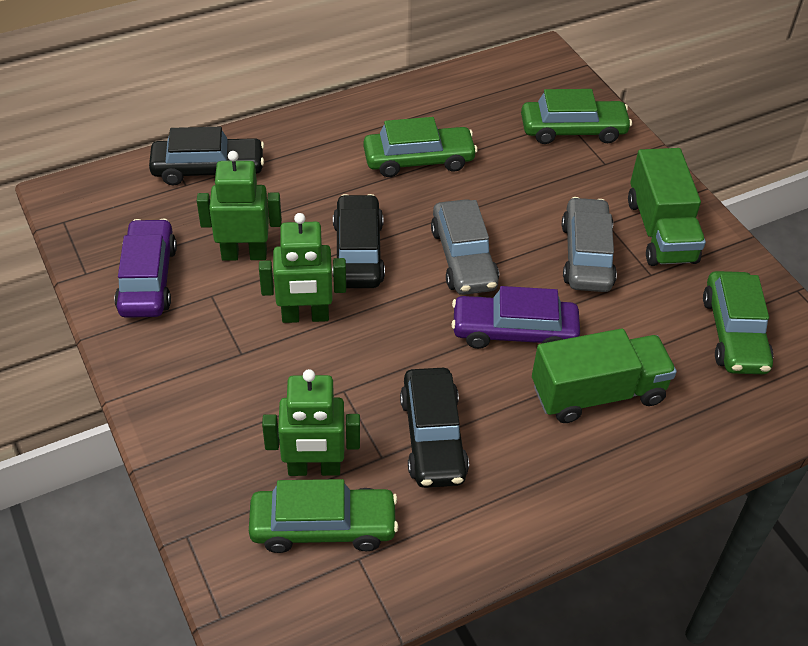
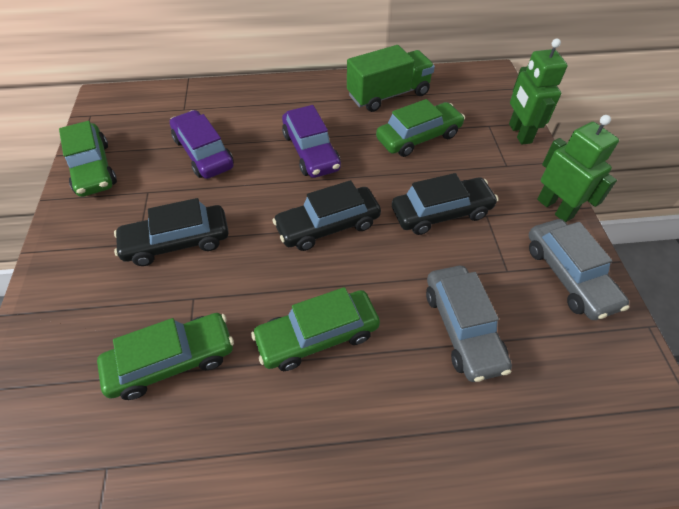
green robot: 3 -> 2
green truck: 2 -> 1

